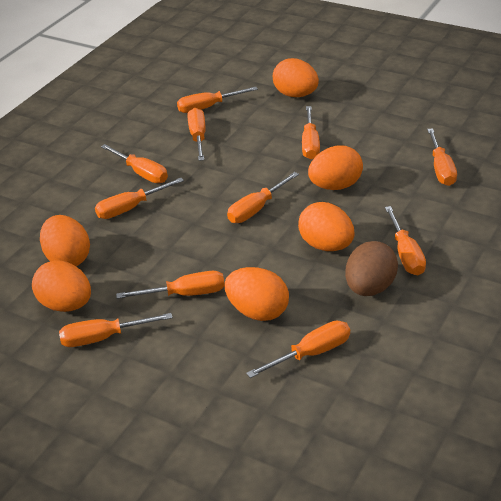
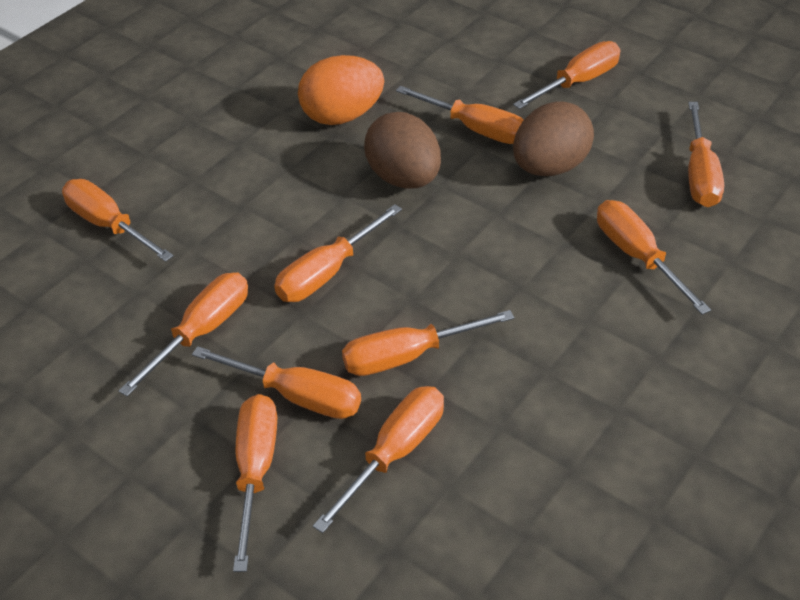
brown egg: 1 -> 2
orange egg: 6 -> 1

